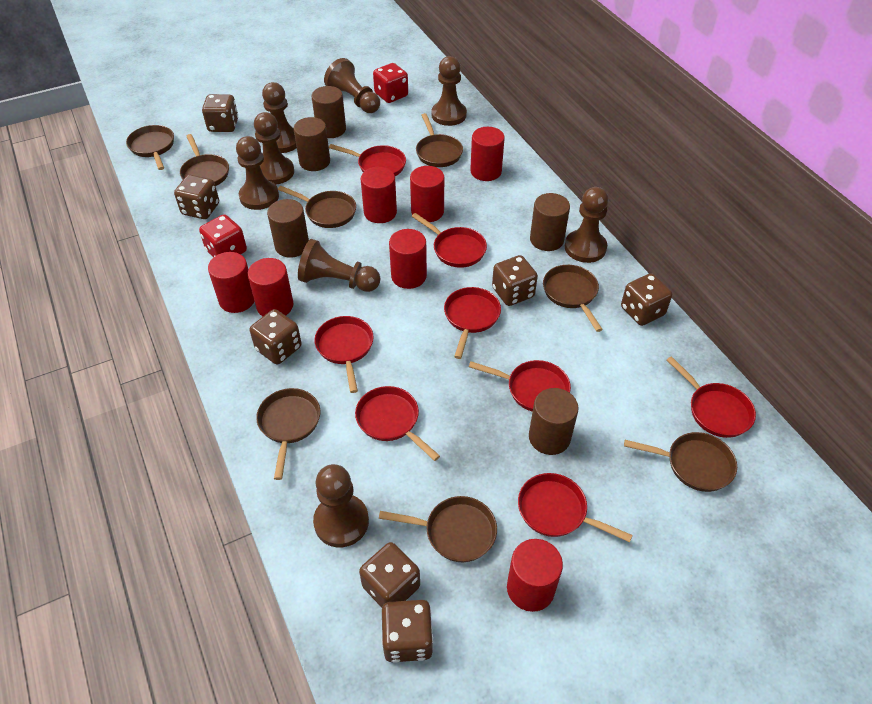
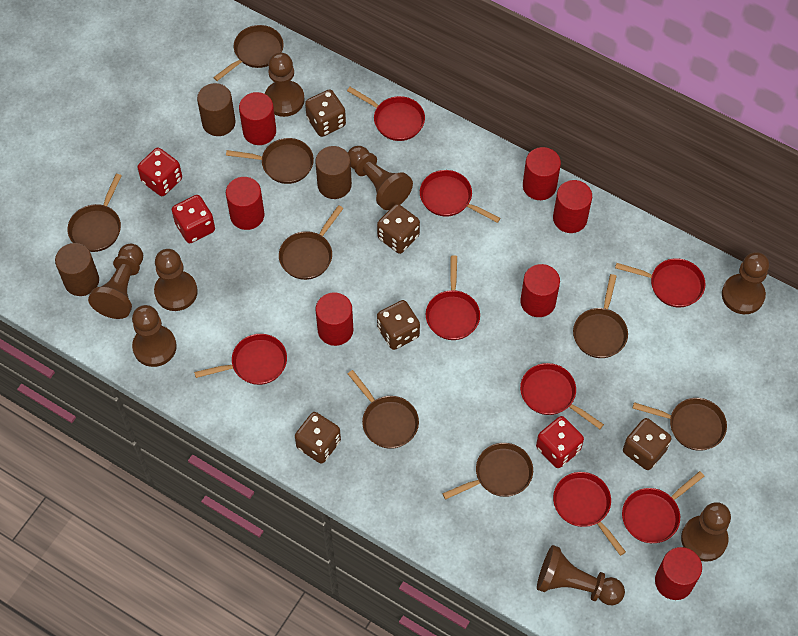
brown cylinder: 5 -> 3
brown dice: 7 -> 5
red dice: 2 -> 3

